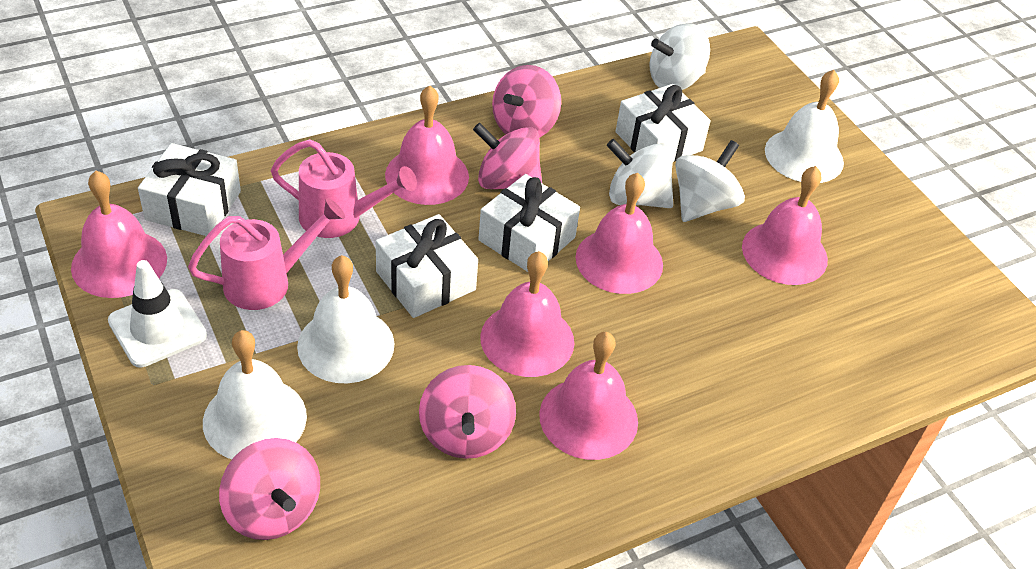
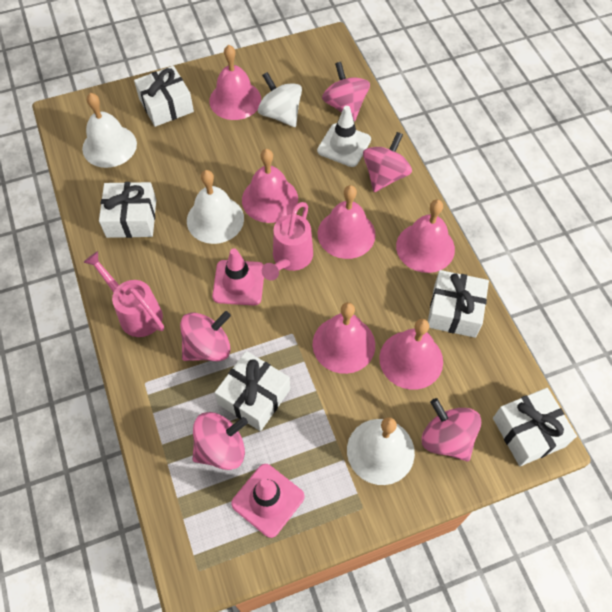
pink spinning top: 4 -> 5
pink traffic cone: 0 -> 2
white gift: 4 -> 5
white spinning top: 3 -> 1

